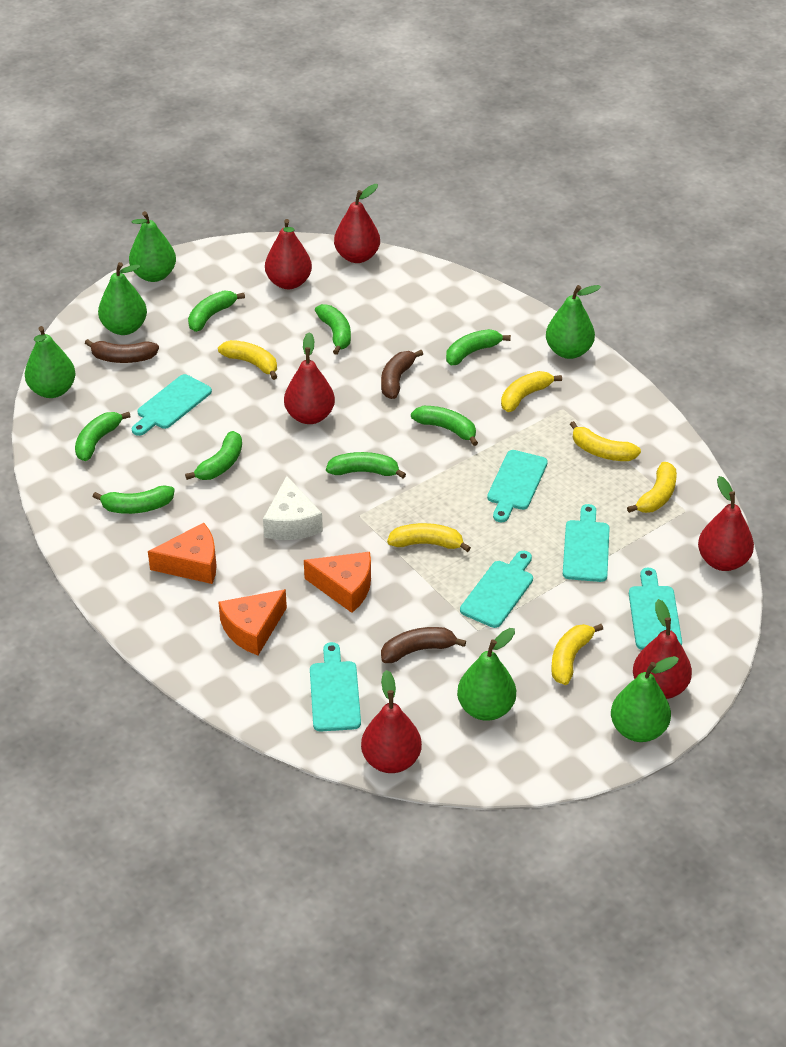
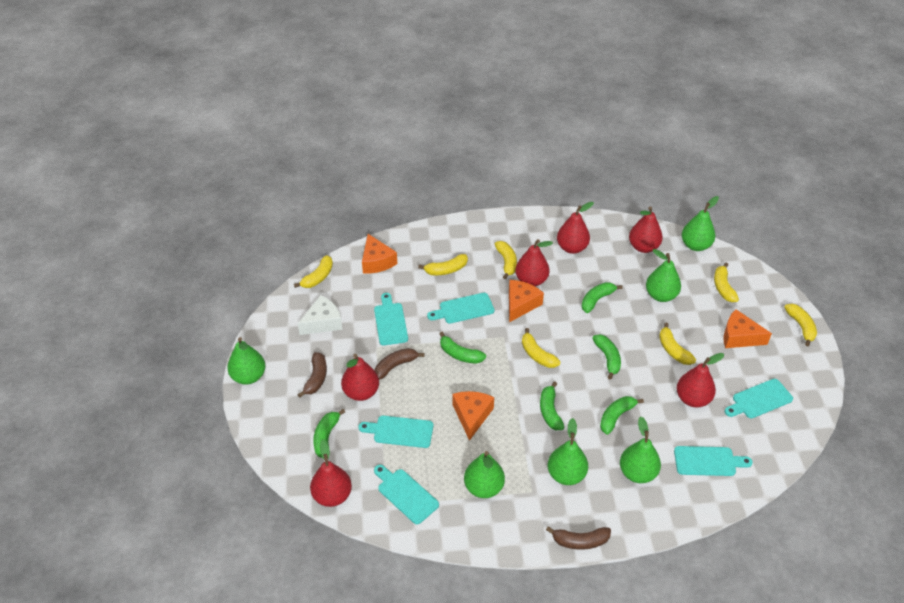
green banana: 8 -> 6
orange cheese: 3 -> 4
yellow banana: 6 -> 7

